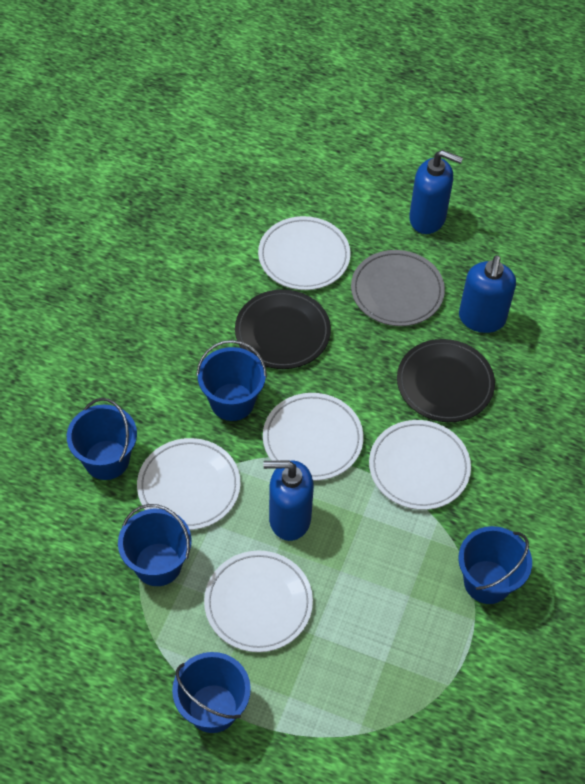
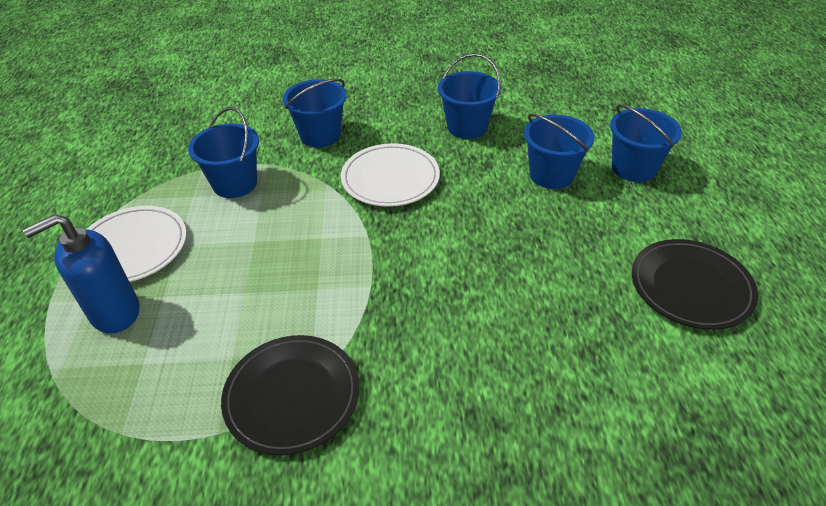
blue soap dispenser: 3 -> 1
grey plate: 1 -> 0
white plate: 5 -> 2

